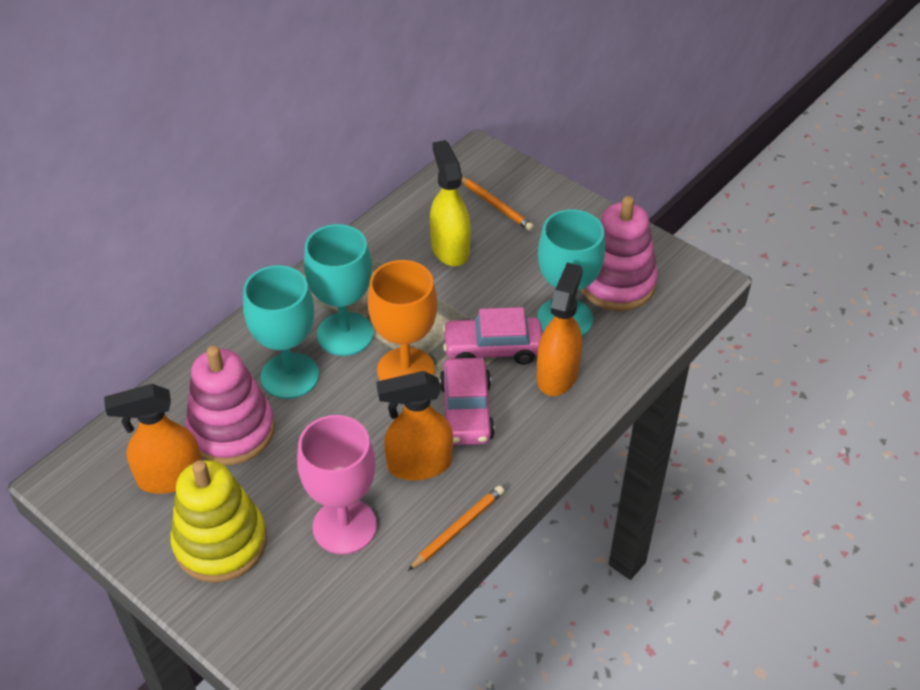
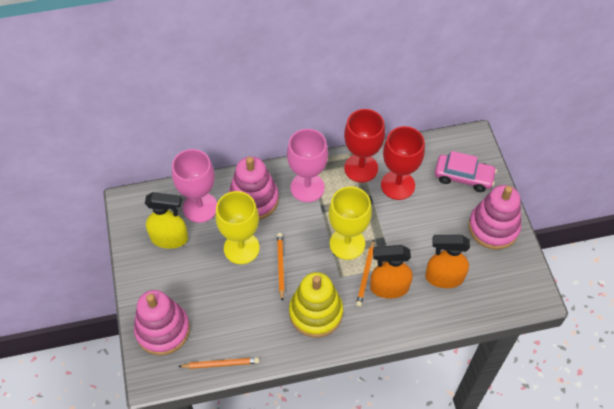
orange goblet: 1 -> 0
orange pencil: 2 -> 3
orange spray bottle: 3 -> 2
pink car: 2 -> 1
pink goblet: 1 -> 2
pink stacking toy: 2 -> 3
red goblet: 0 -> 2
turquoise goblet: 3 -> 0
yellow goblet: 0 -> 2

